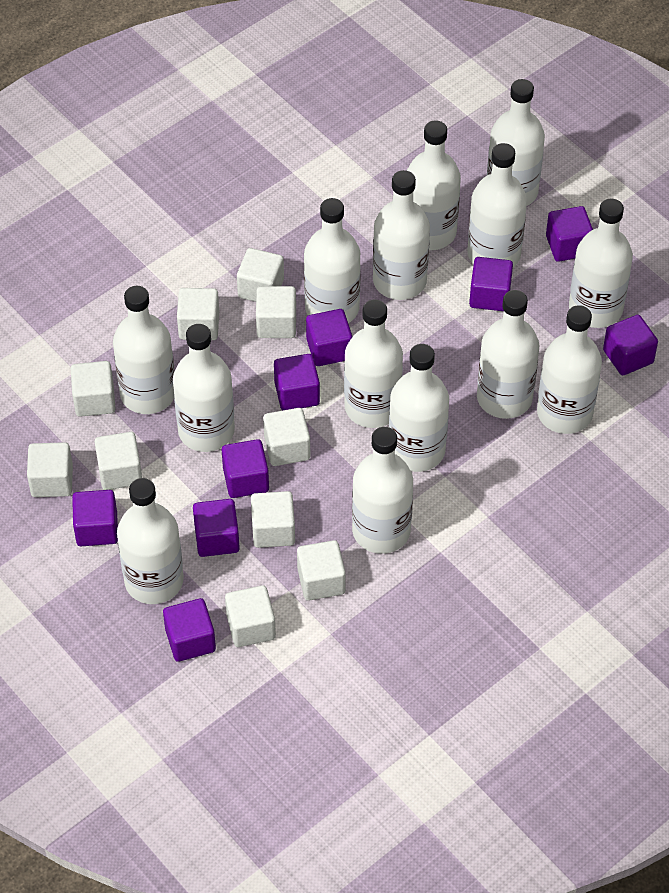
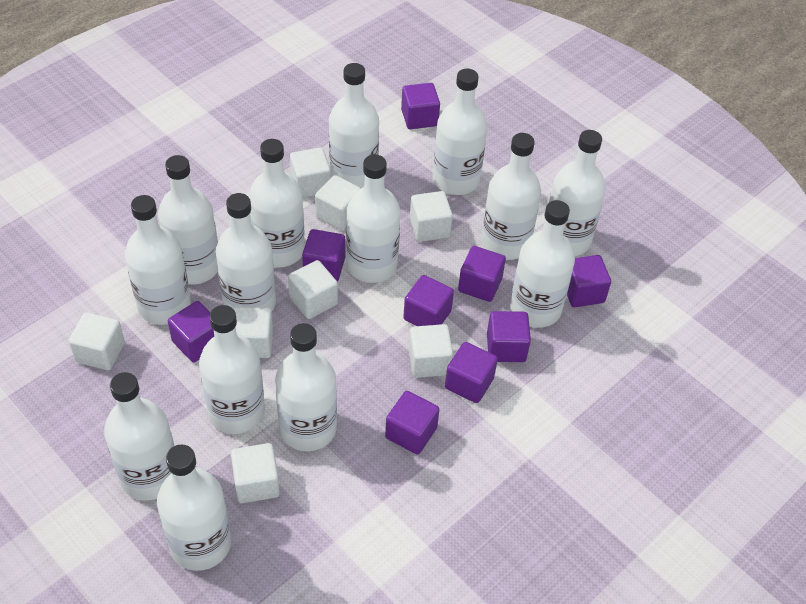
white cube: 10 -> 8

